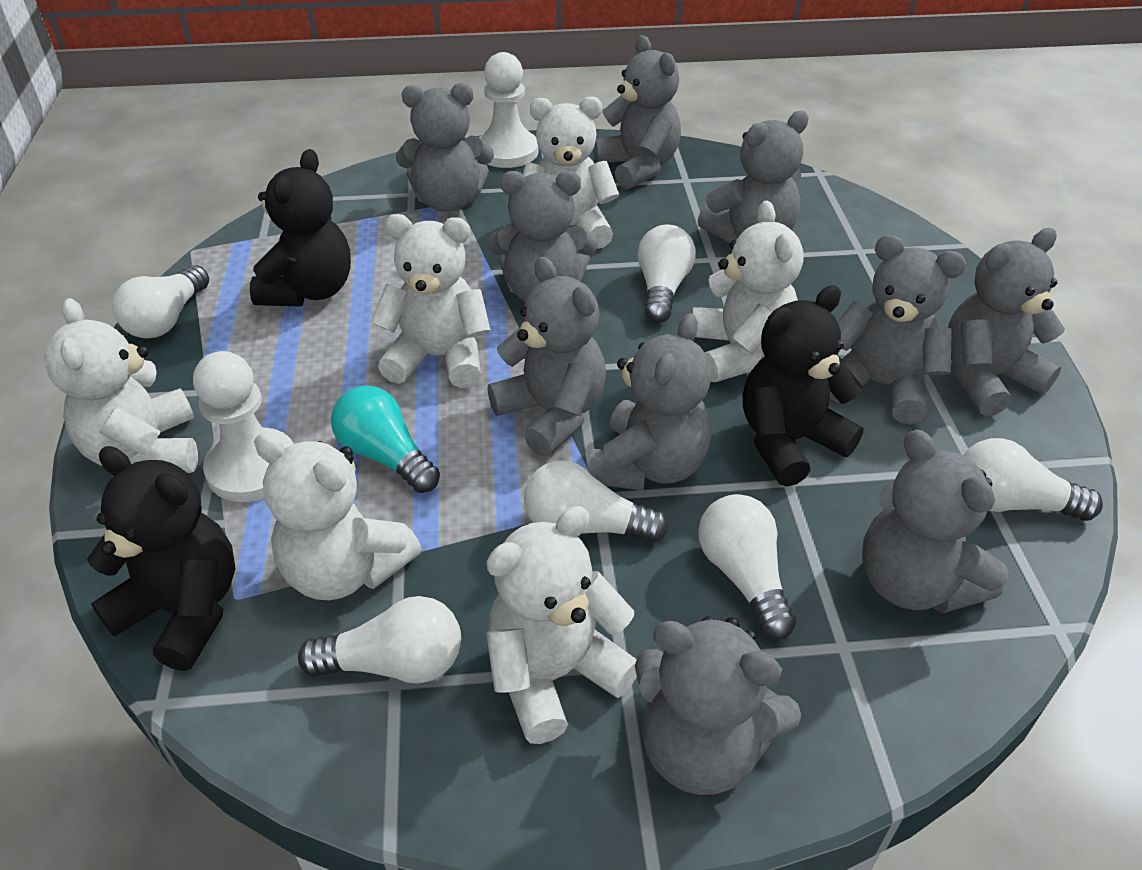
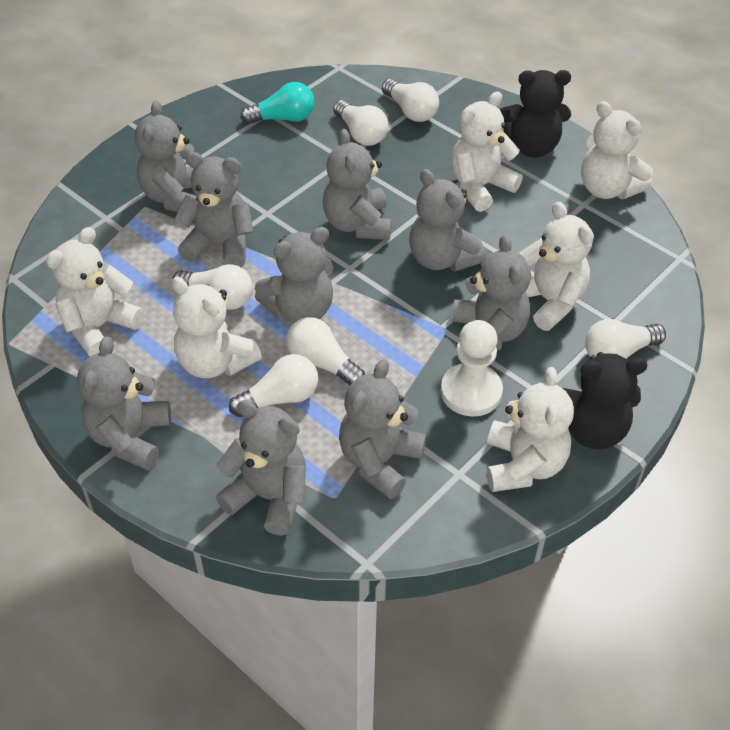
black teddy bear: 3 -> 2
grey teddy bear: 10 -> 9
white pawn: 2 -> 1

